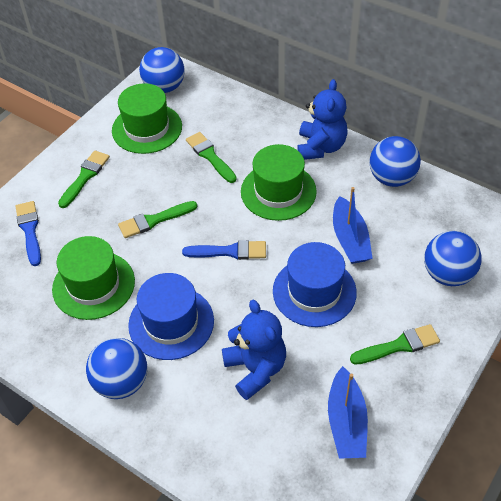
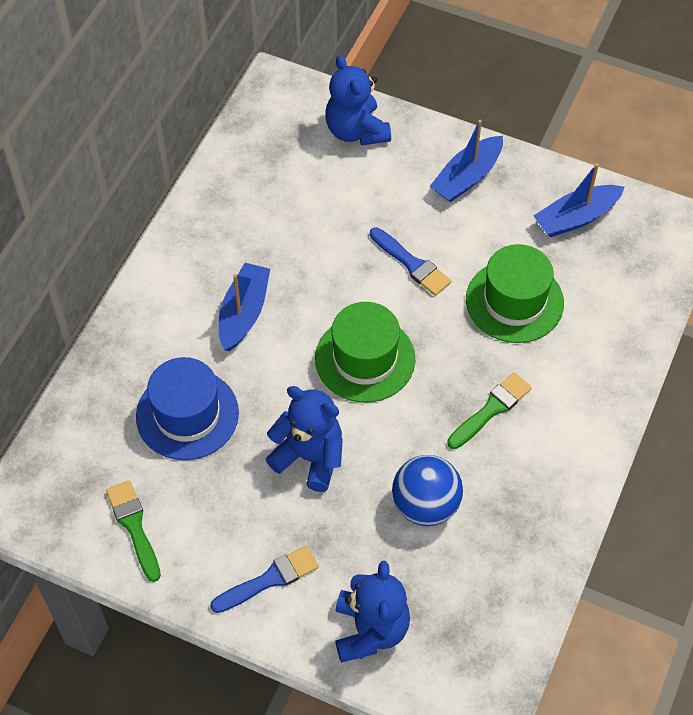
blue ball: 4 -> 1
blue boat: 2 -> 3
blue hat: 2 -> 1
blue teddy bear: 2 -> 3
green brush: 4 -> 2
green hat: 3 -> 2

